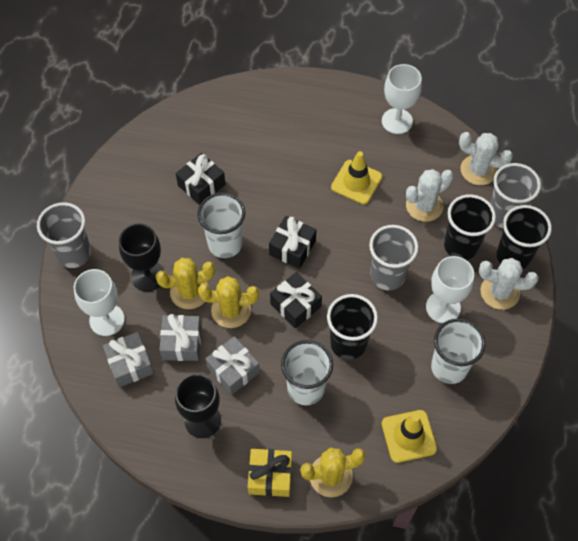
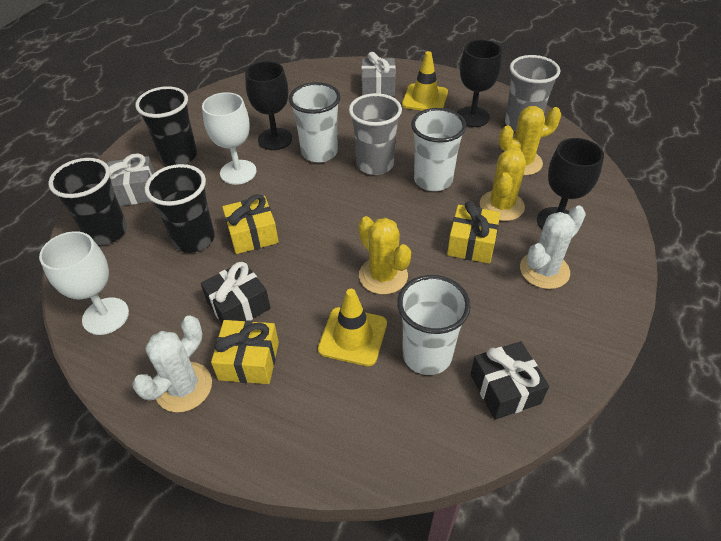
black gift: 3 -> 2
black goblet: 2 -> 3
grey cup: 3 -> 2
grey gift: 3 -> 2
white cactus: 3 -> 2
white goblet: 3 -> 2
yellow gift: 1 -> 3

